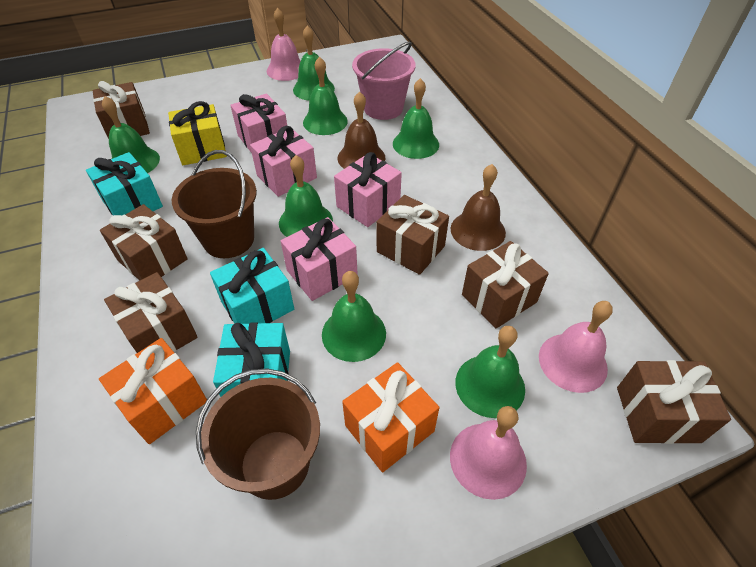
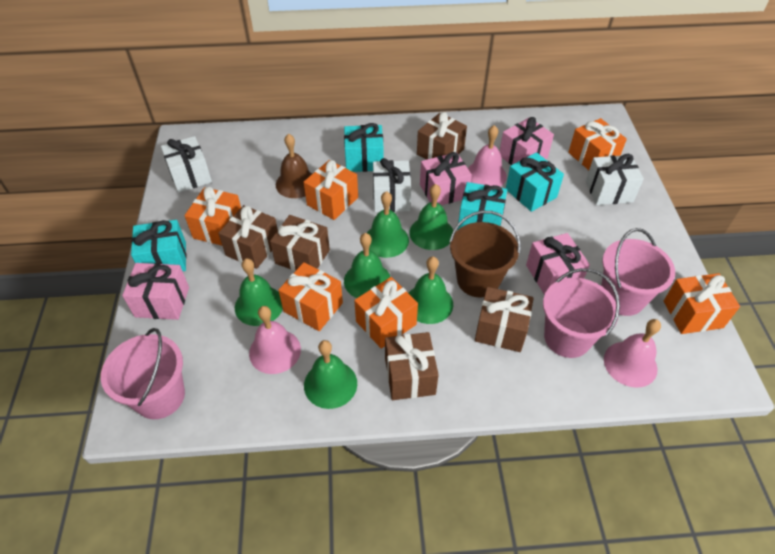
brown bell: 2 -> 1
brown bucket: 2 -> 1
brown gift: 6 -> 5
green bell: 7 -> 6
orange gift: 2 -> 6
pink bucket: 1 -> 3
turquoise gift: 3 -> 4
white gift: 0 -> 3
yellow gift: 1 -> 0

